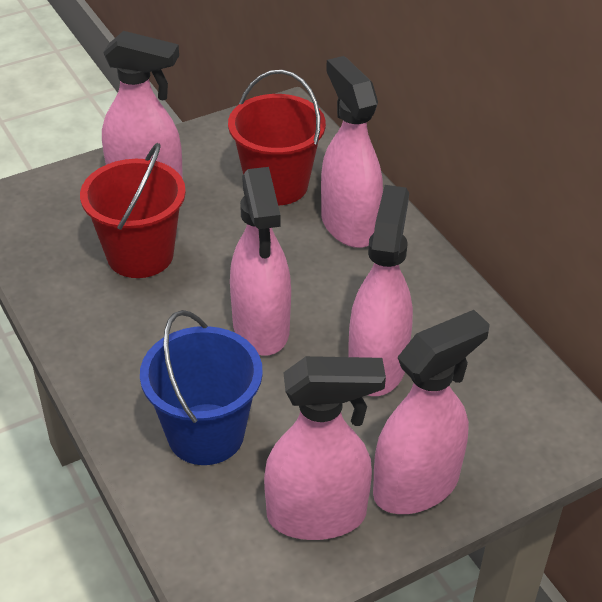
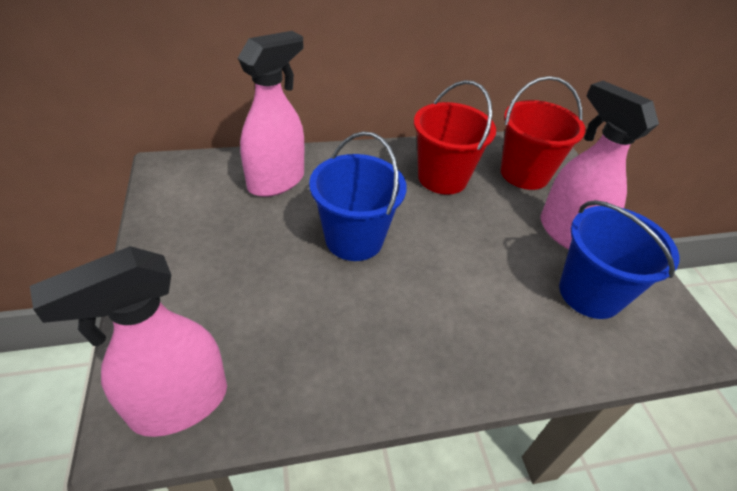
blue bucket: 1 -> 2
pink spray bottle: 6 -> 3

